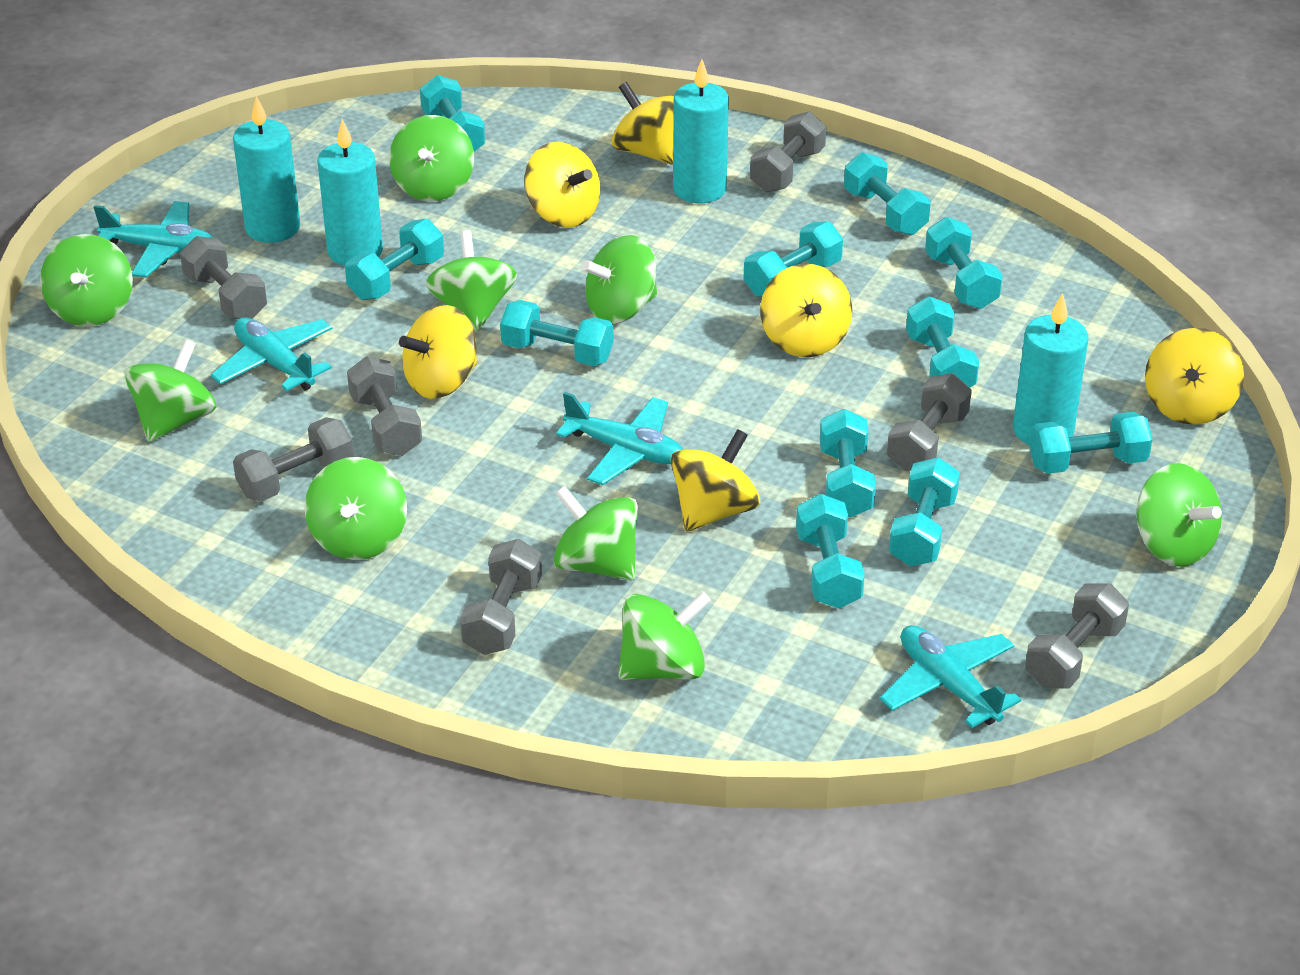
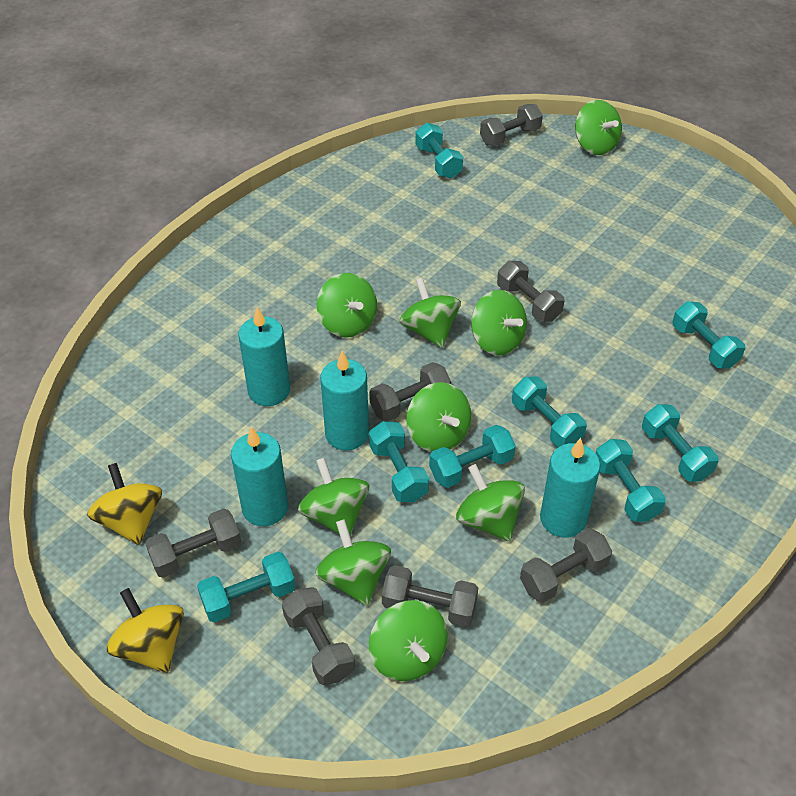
turquoise dumbbell: 11 -> 8
turquoise plane: 4 -> 0
yellow spinning top: 6 -> 2

